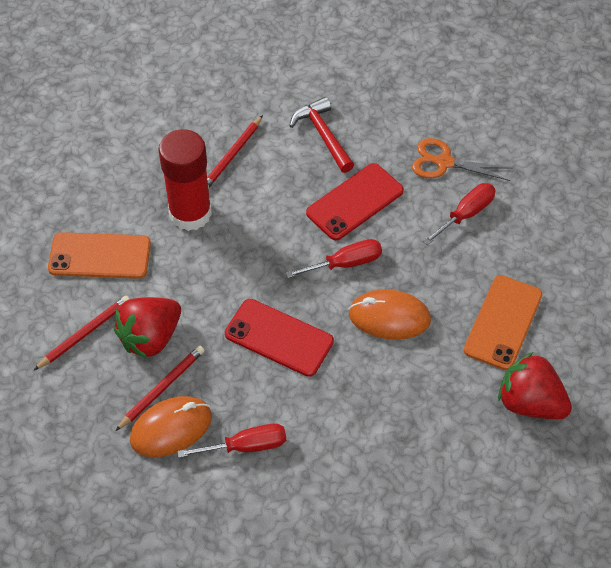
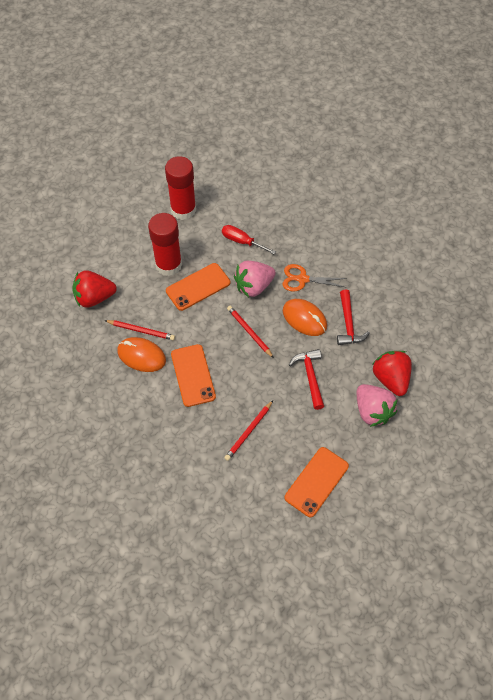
orange phone: 2 -> 3
pink strawberry: 0 -> 2
red glue stick: 1 -> 2
red hammer: 1 -> 2
red phone: 2 -> 0
red screwdriver: 3 -> 1

